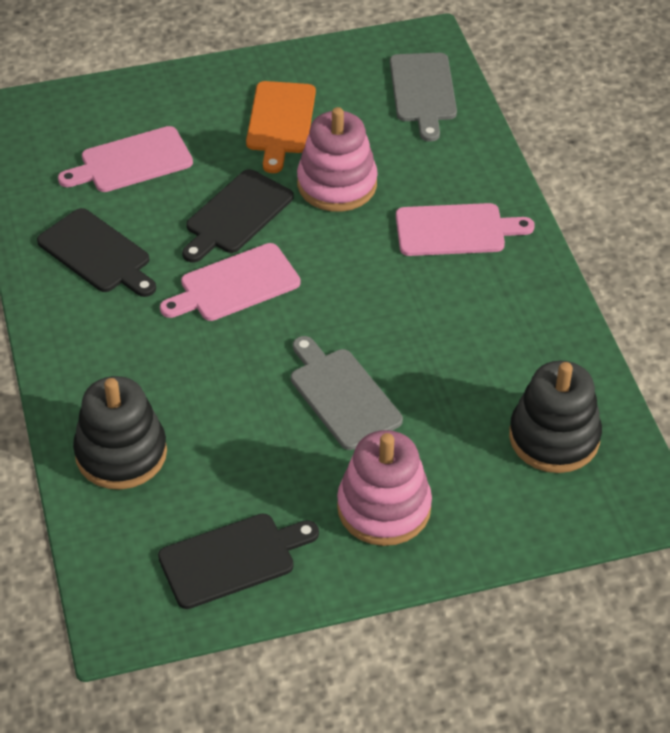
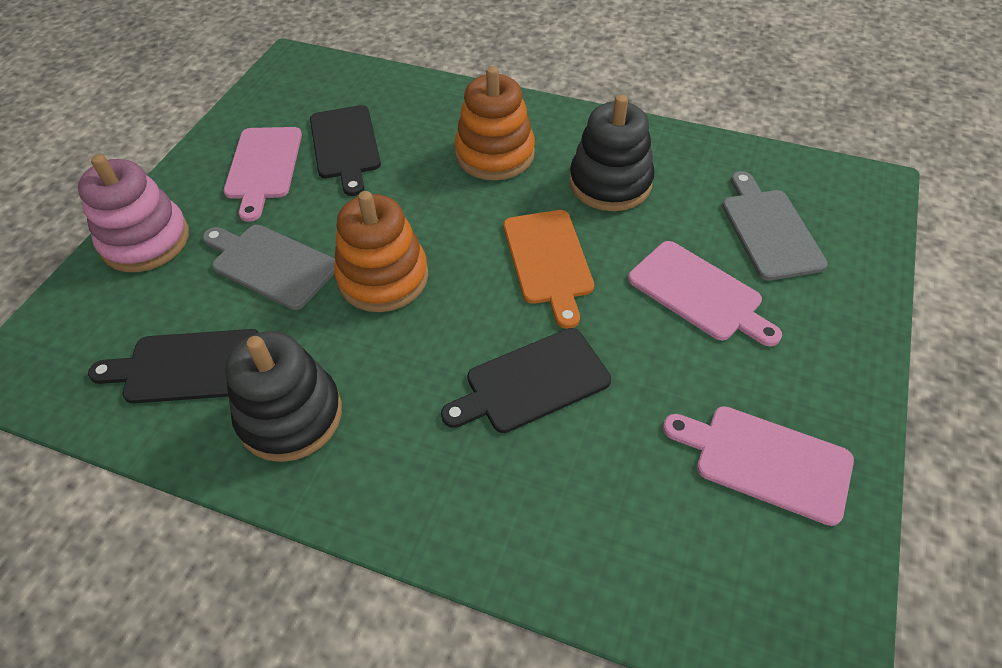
orange stacking toy: 0 -> 2
pink stacking toy: 2 -> 1

